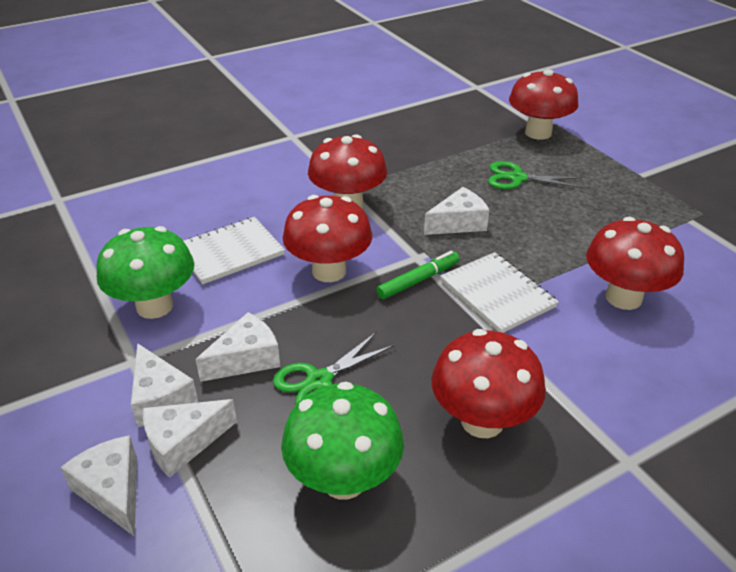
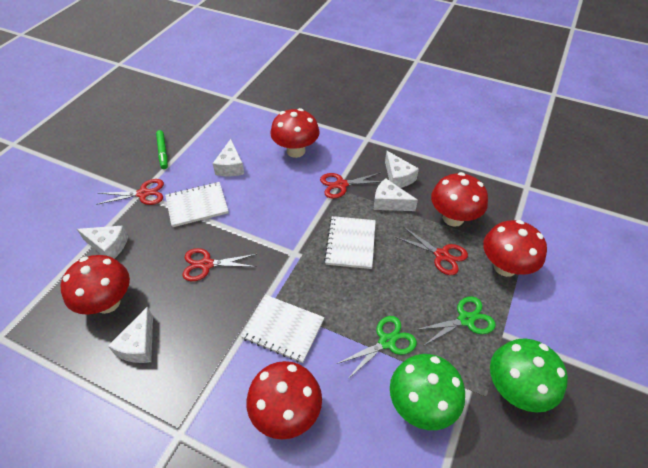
red scissors: 0 -> 4
white notebook: 2 -> 3

